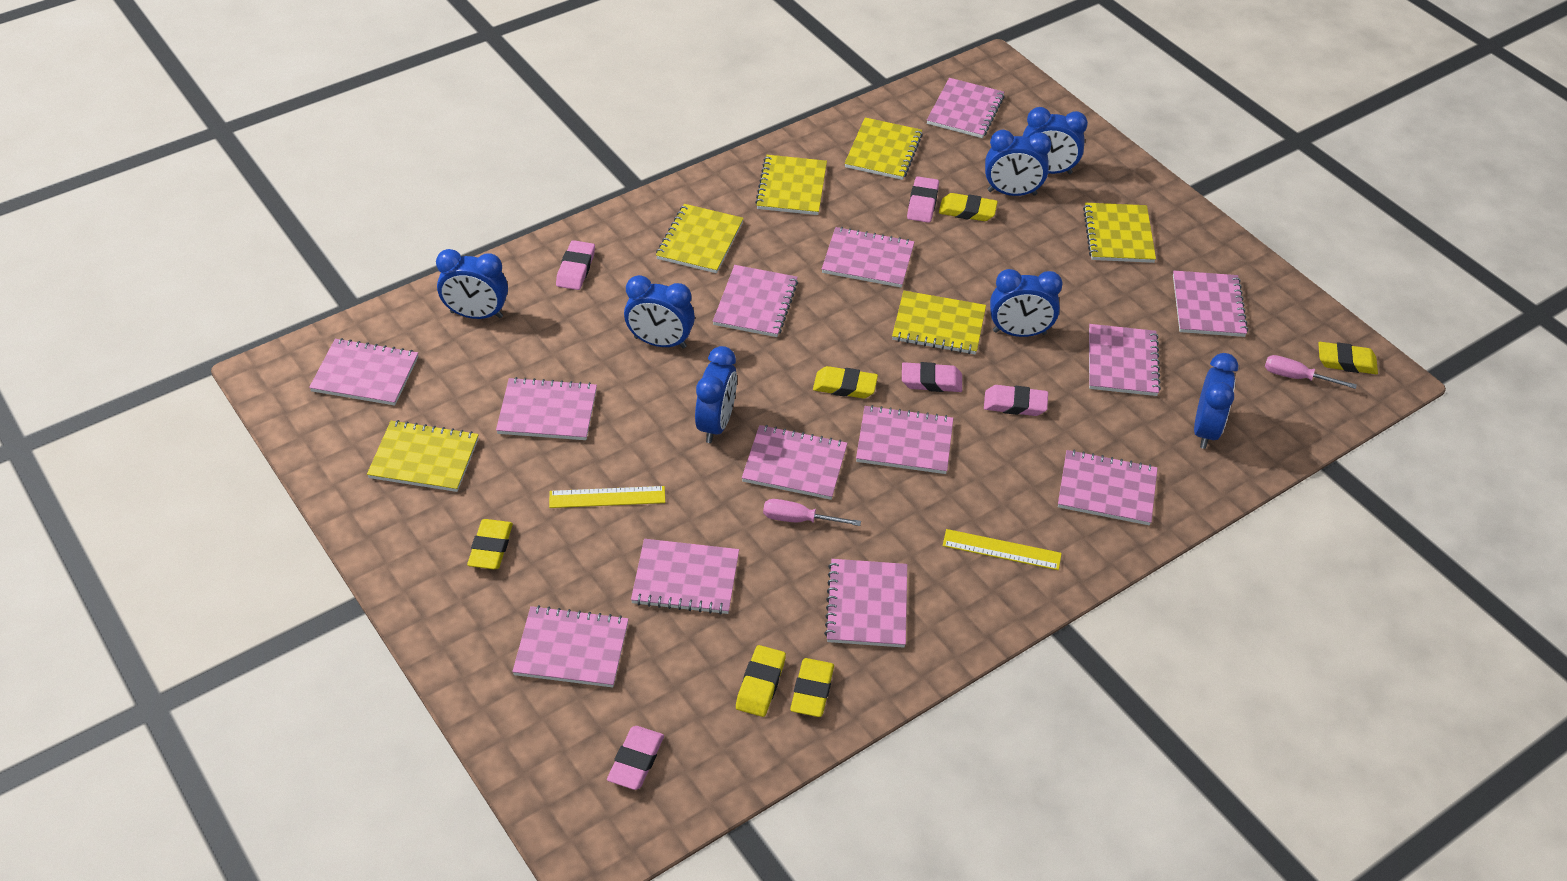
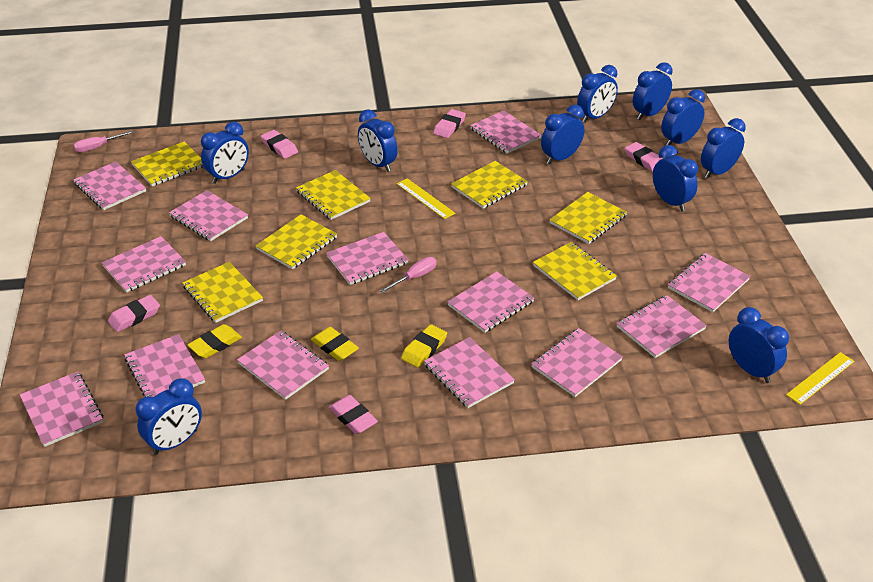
blue clock: 7 -> 10
yellow eraser: 6 -> 3
yellow notebook: 6 -> 7

